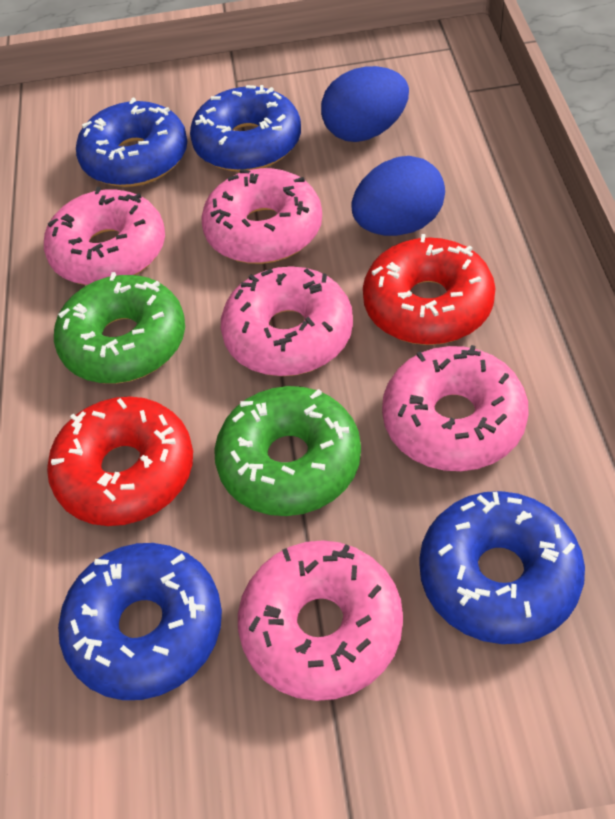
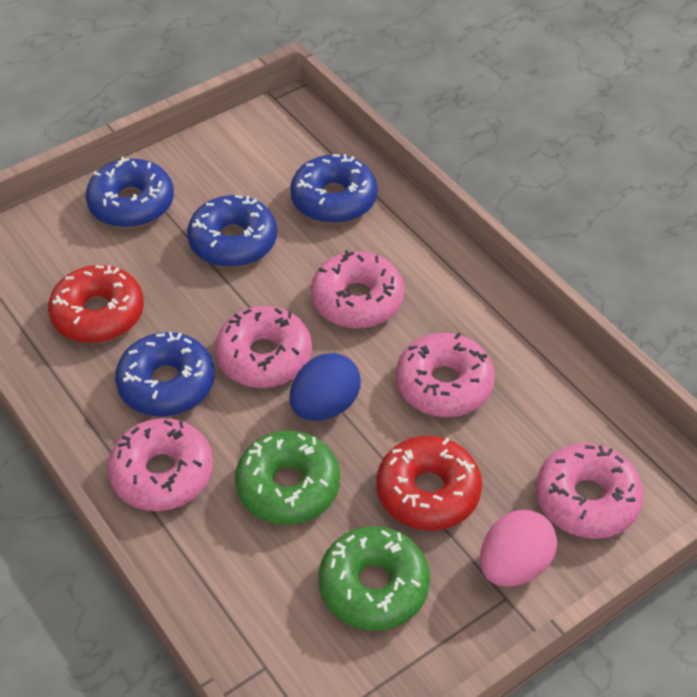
blue egg: 2 -> 1
pink egg: 0 -> 1

